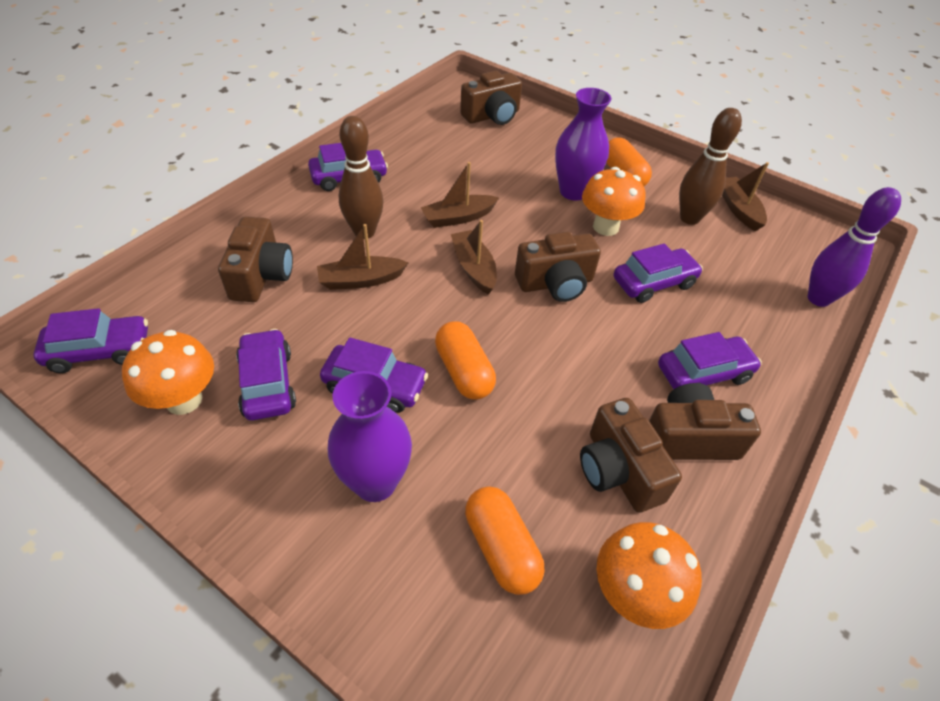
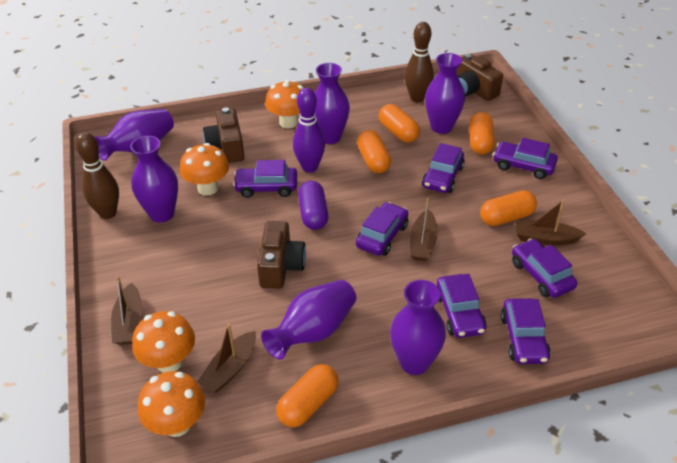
brown camera: 5 -> 3
orange capsule: 3 -> 5
orange mushroom: 3 -> 4
purple capsule: 0 -> 1
purple car: 6 -> 7
purple vase: 2 -> 6

